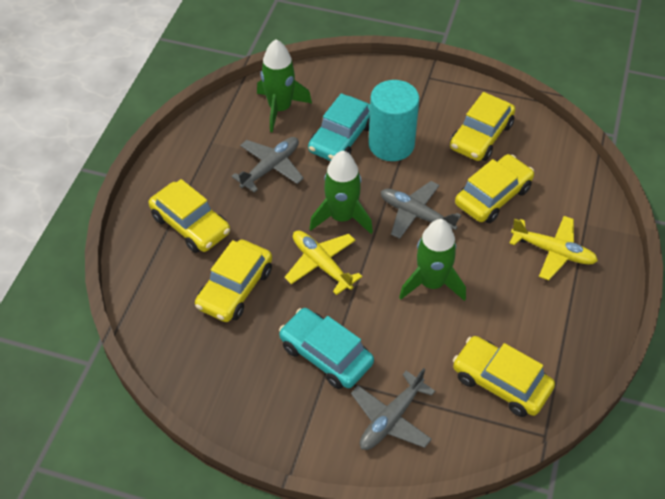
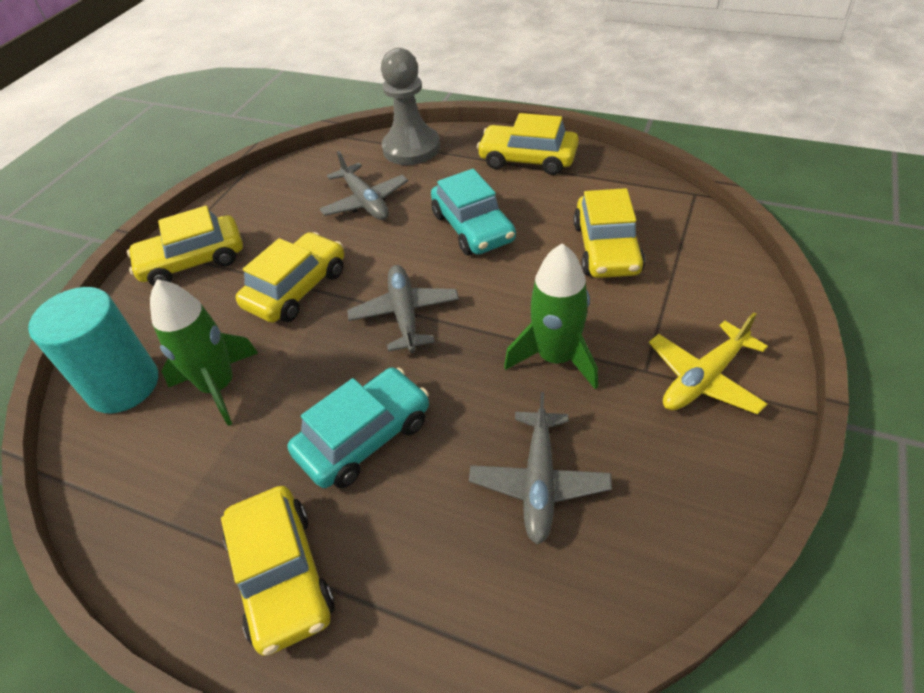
green rocket: 3 -> 2
grey pawn: 0 -> 1
yellow plane: 2 -> 1

